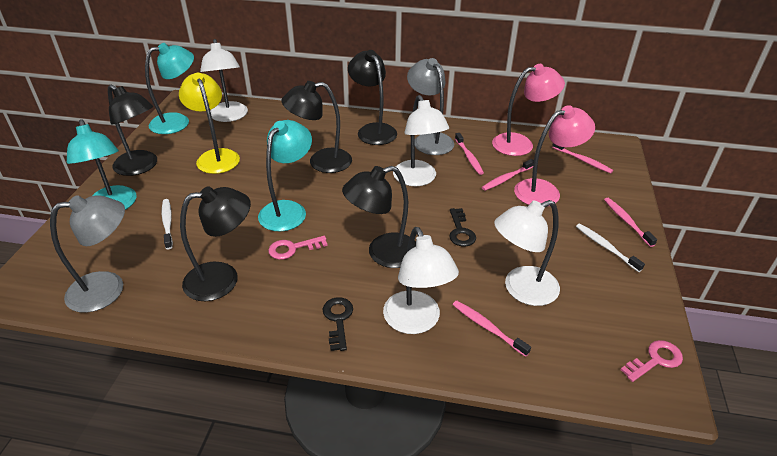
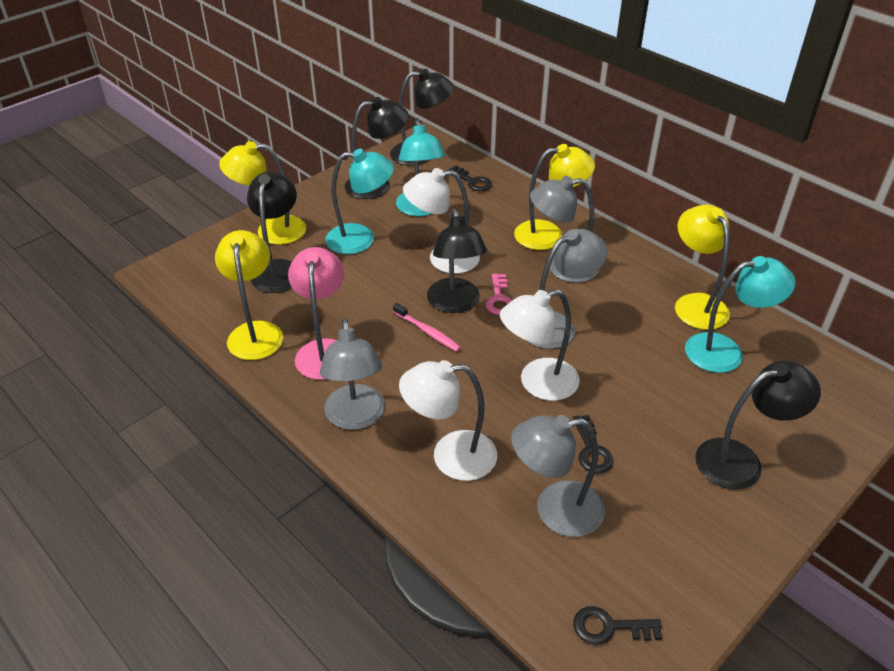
black key: 2 -> 3
grey lamp: 2 -> 4
pink key: 2 -> 1
pink lamp: 2 -> 1
pink toothbrush: 5 -> 1
white lamp: 4 -> 3
white toothbrush: 2 -> 0
yellow lamp: 1 -> 4

